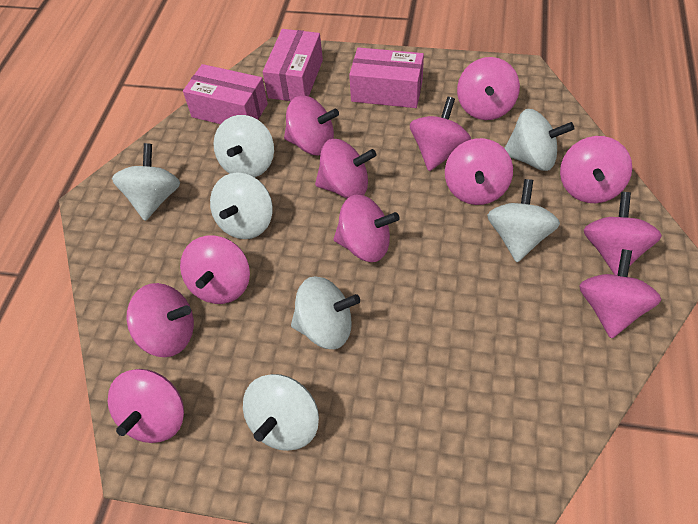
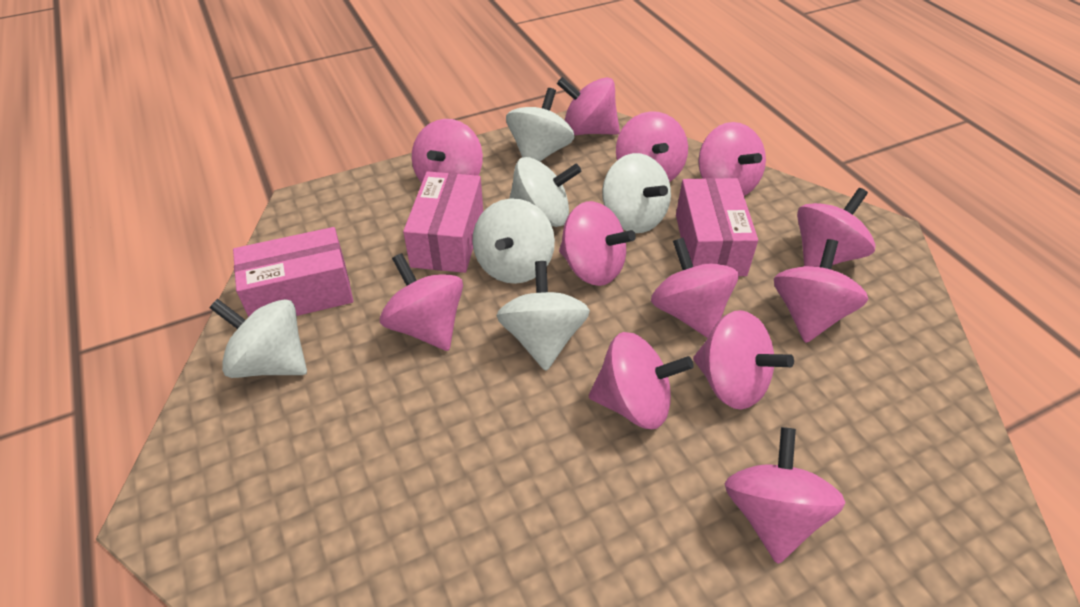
white spinning top: 7 -> 6

